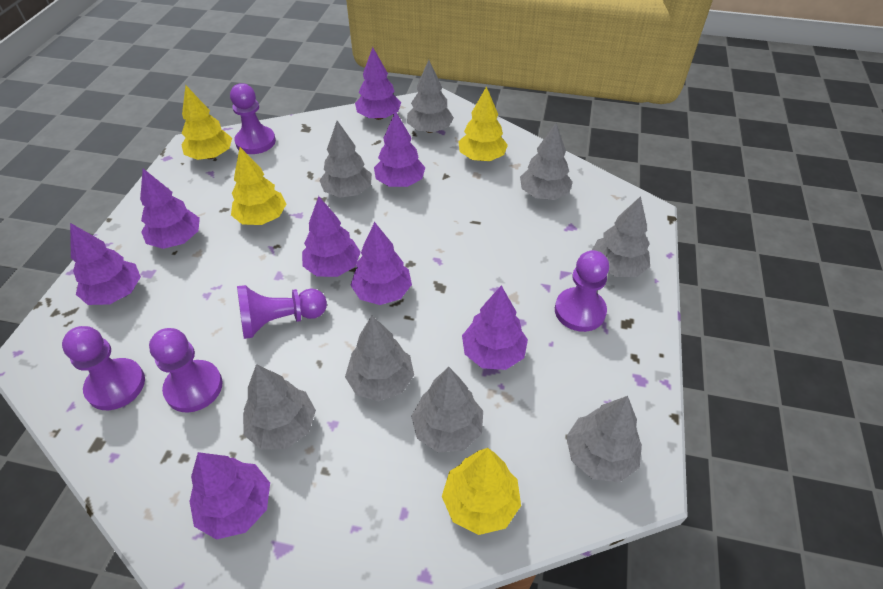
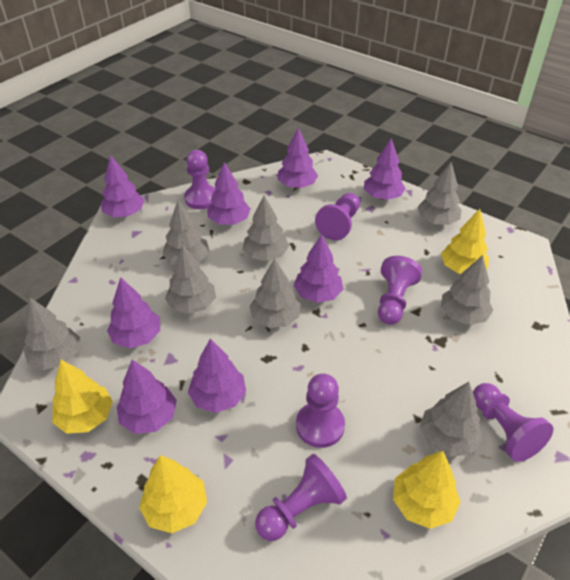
purple pawn: 5 -> 6

